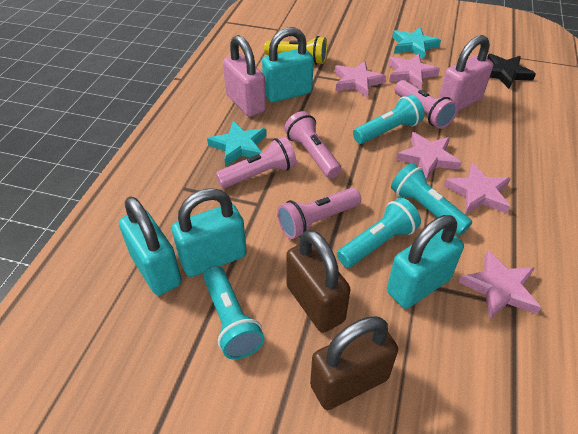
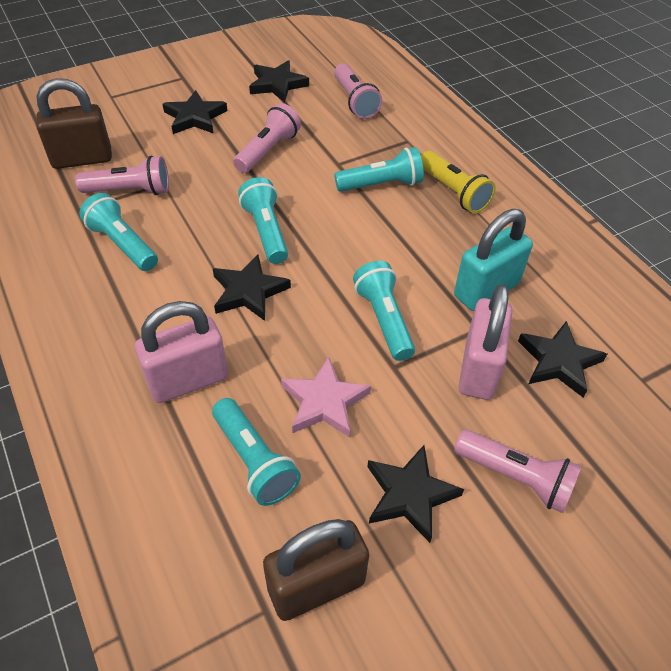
black star: 1 -> 5
pink star: 5 -> 1
turquoise flashlight: 4 -> 5
turquoise padlock: 4 -> 1
turquoise star: 2 -> 0

